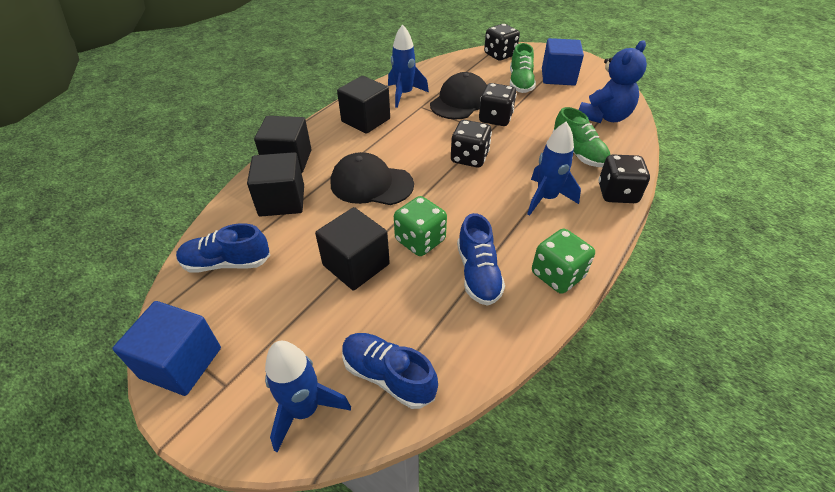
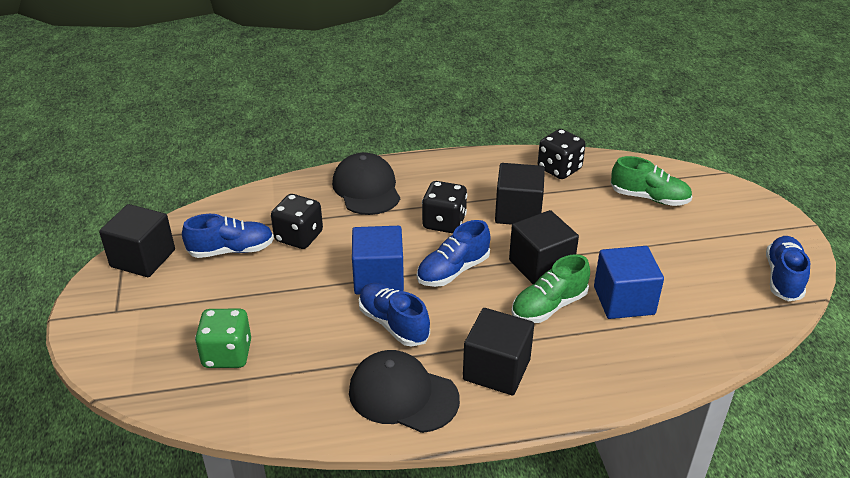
black dice: 4 -> 3
blue rocket: 3 -> 0
blue shoe: 3 -> 4
blue teddy bear: 1 -> 0
green dice: 2 -> 1

